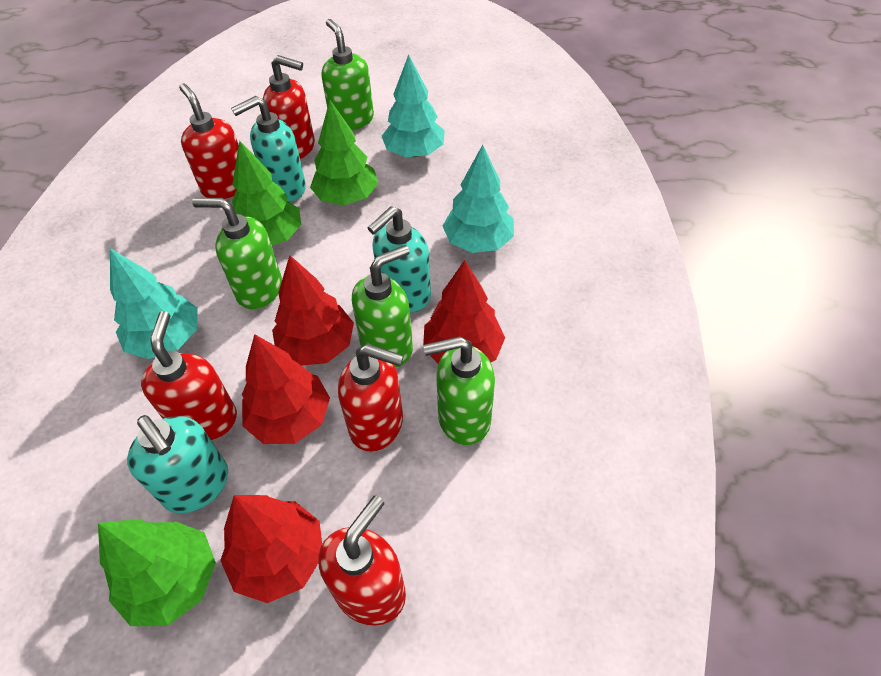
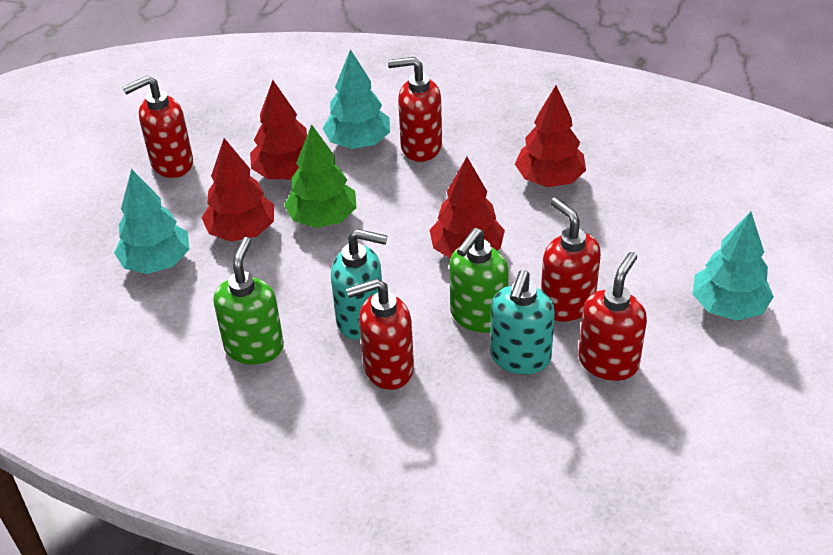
green soap dispenser: 4 -> 2
green tree: 3 -> 1
turquoise soap dispenser: 3 -> 2

